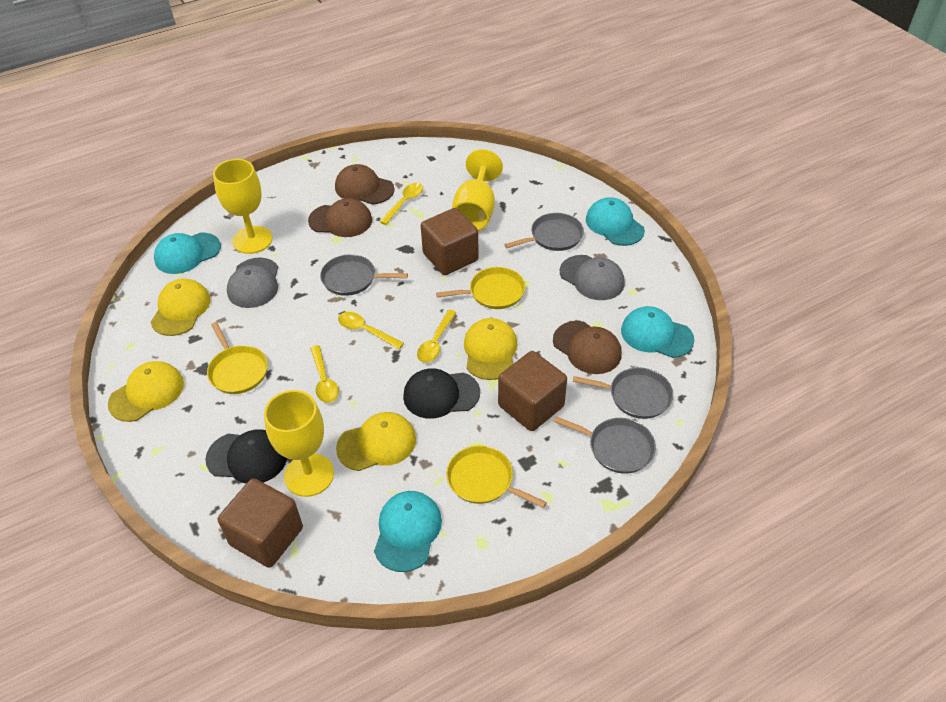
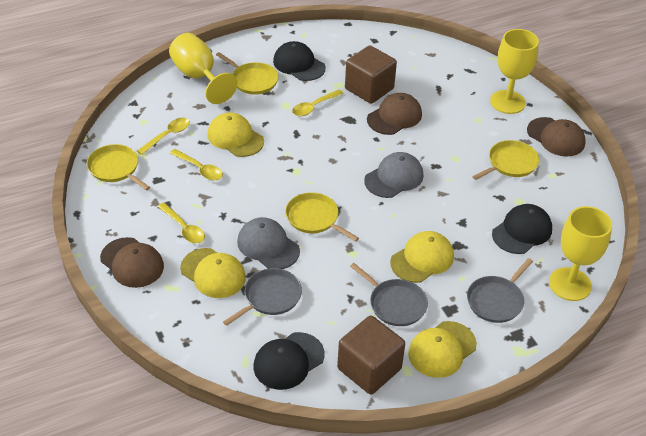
black cap: 2 -> 3
brown cube: 3 -> 2
grey pan: 4 -> 3
turquoise cap: 4 -> 0
yellow pan: 3 -> 4

